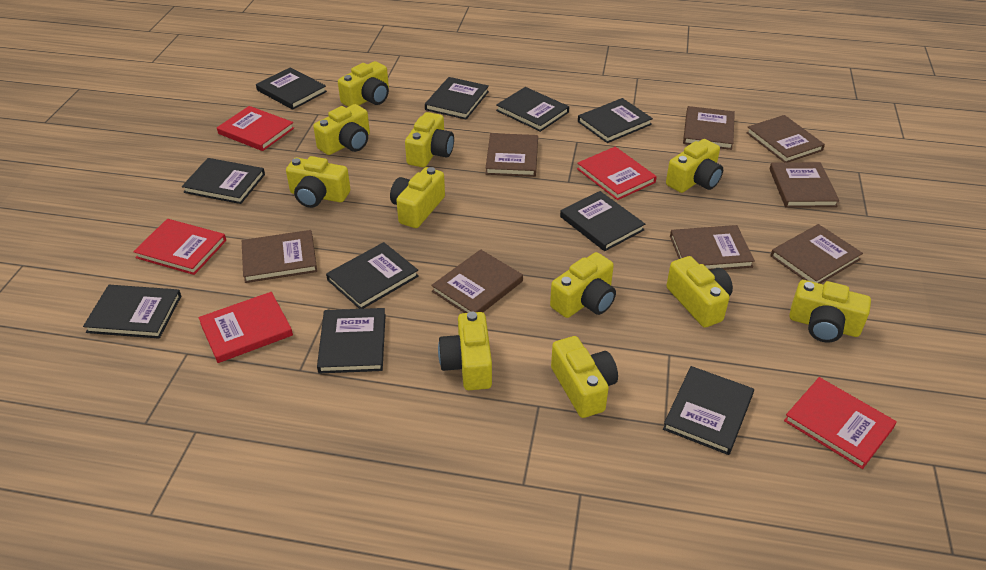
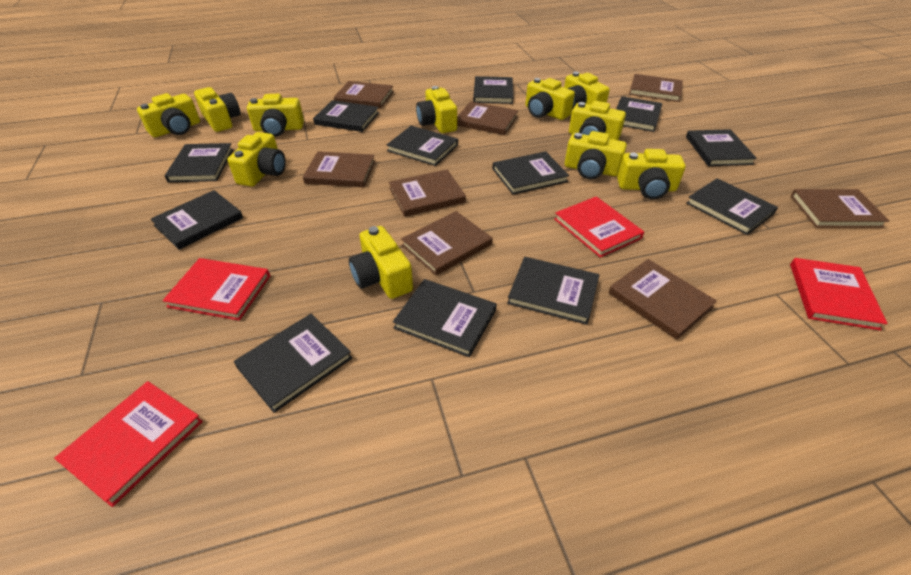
black book: 10 -> 12
red book: 5 -> 4

